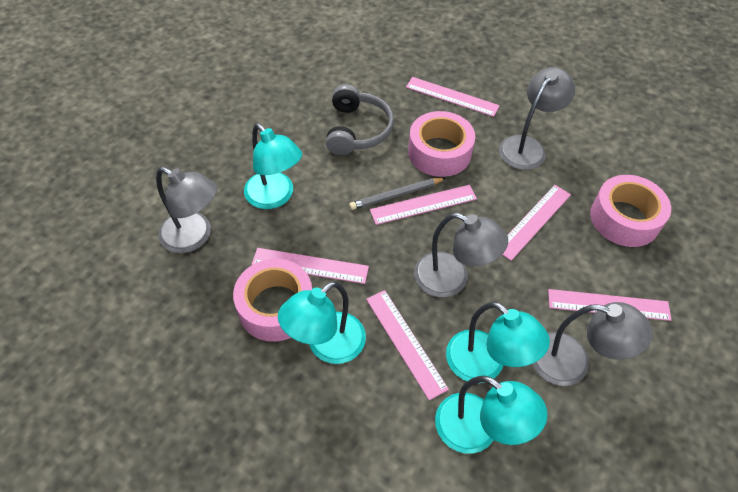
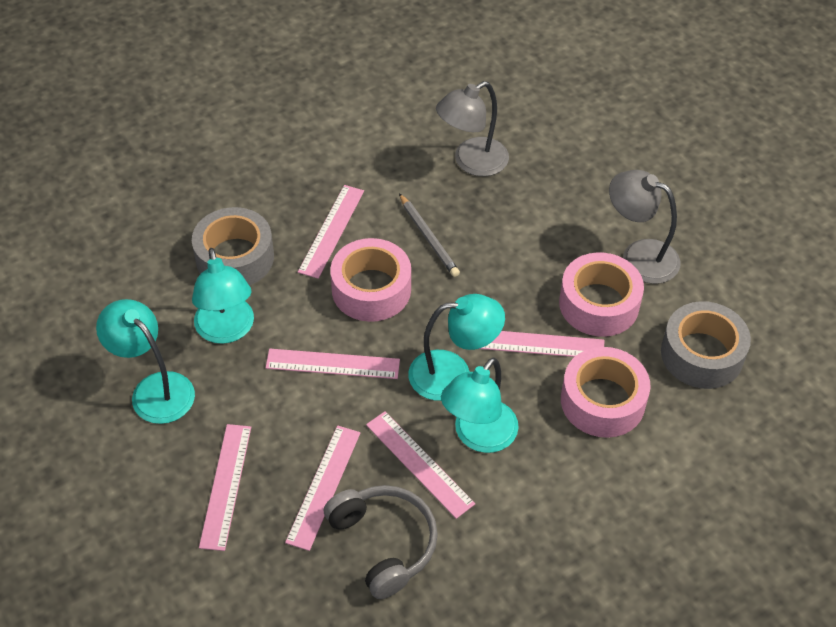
grey lamp: 4 -> 2
grey tape: 0 -> 2

